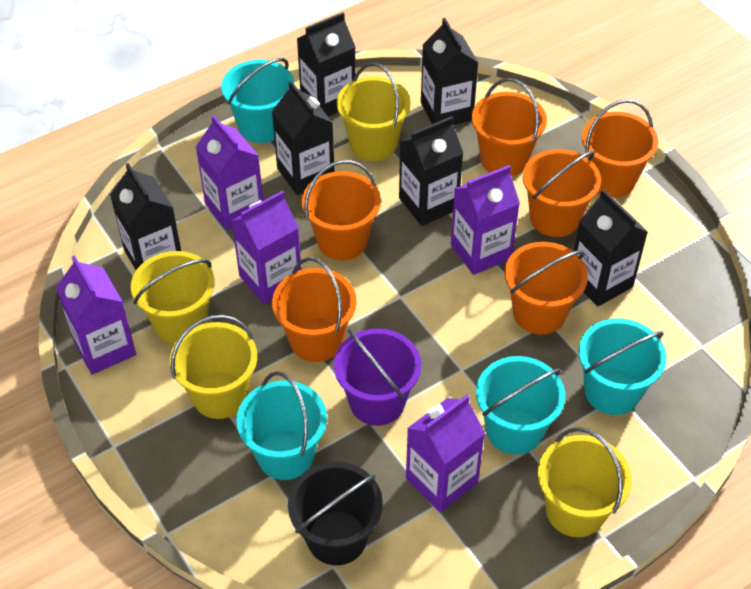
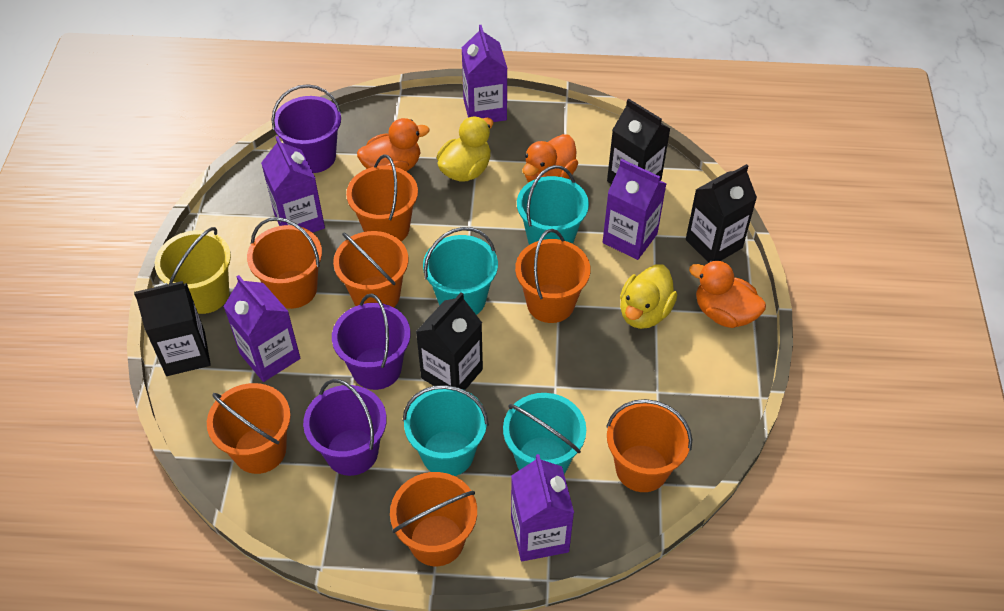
black bucket: 1 -> 0
black carton: 6 -> 4
orange bucket: 6 -> 7
orange duck: 0 -> 3
purple bucket: 1 -> 3
yellow bucket: 4 -> 1
yellow duck: 0 -> 2

